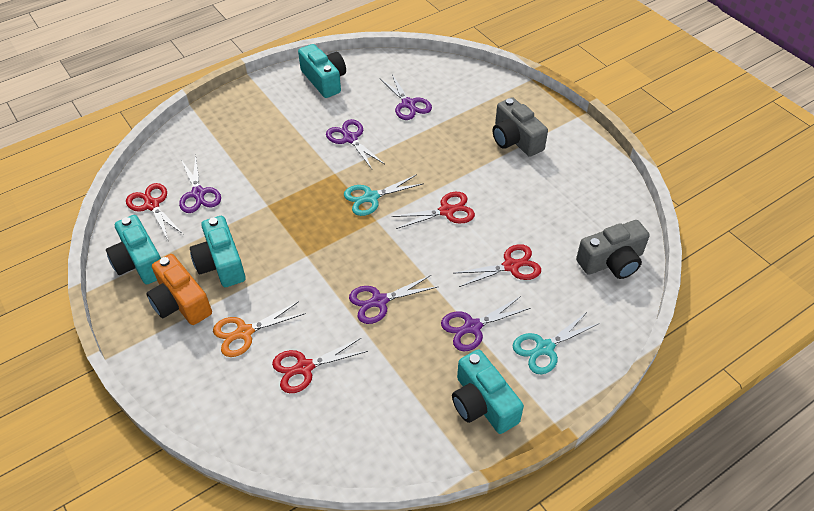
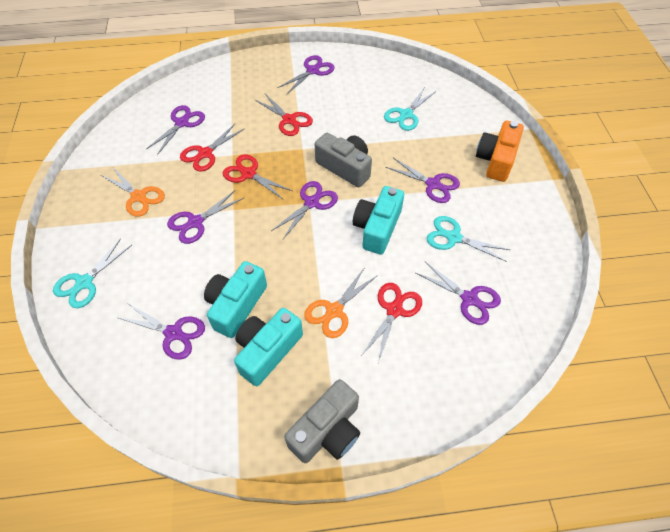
orange scissors: 1 -> 2
purple scissors: 5 -> 7
turquoise camera: 4 -> 3
turquoise scissors: 2 -> 3

